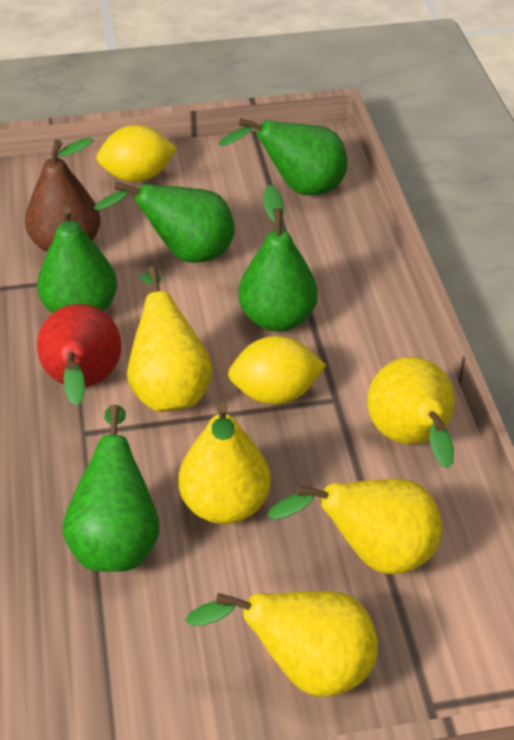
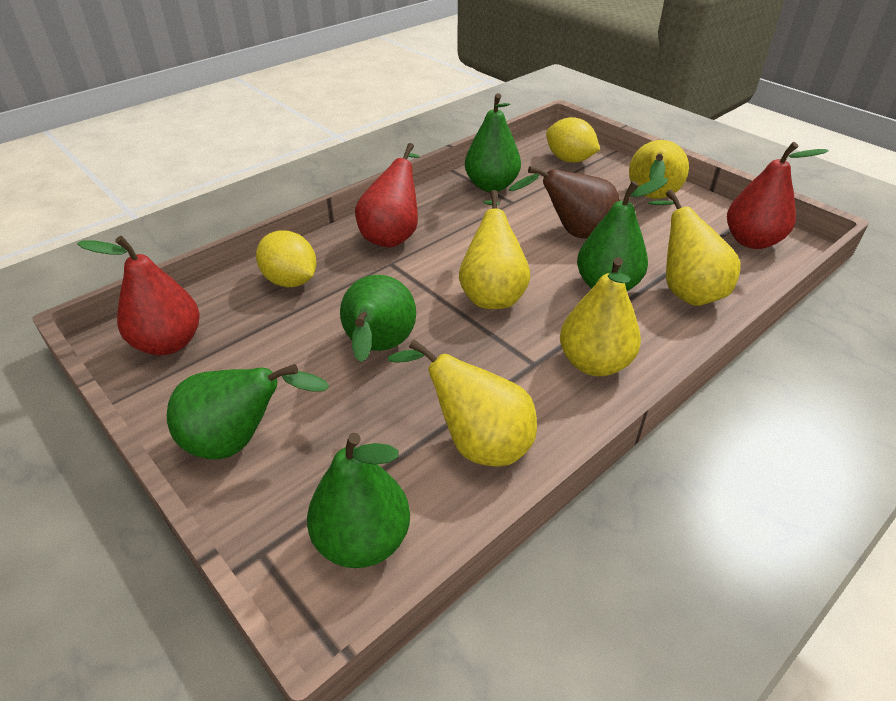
red pear: 1 -> 3

